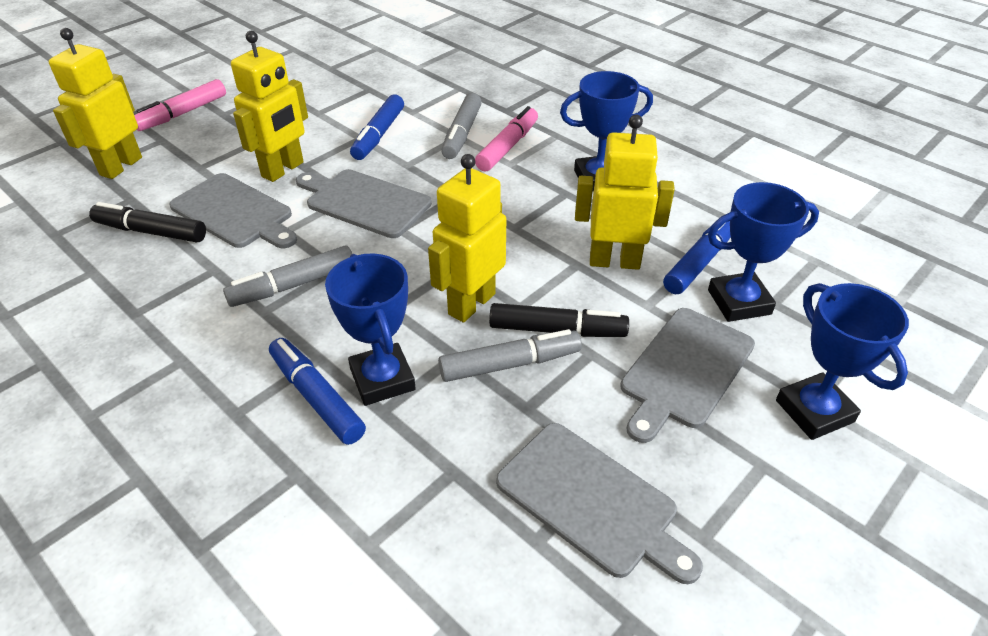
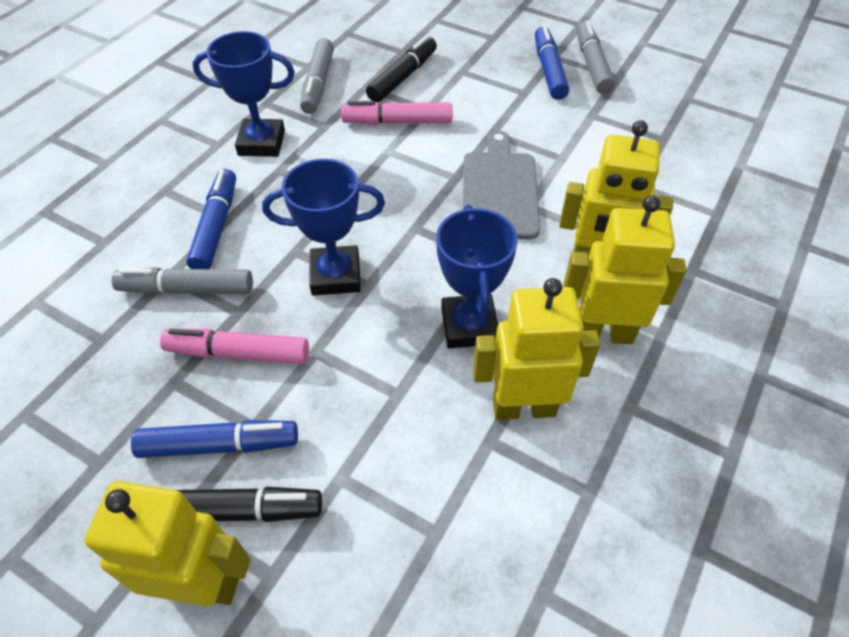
blue trophy: 4 -> 3
grey cutting board: 4 -> 1

